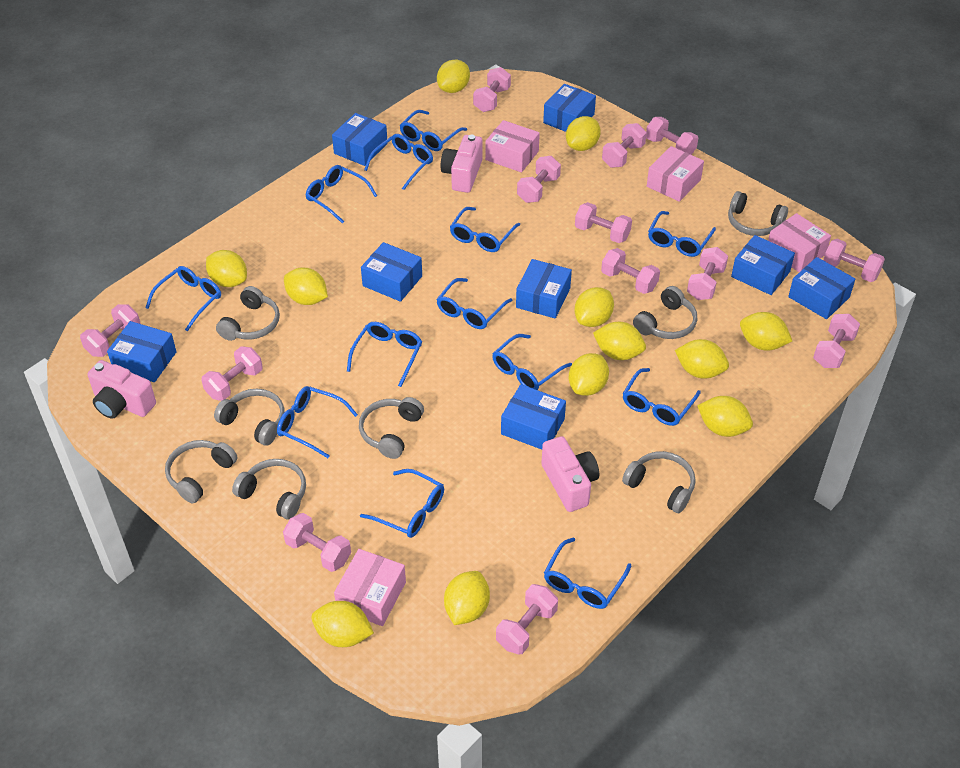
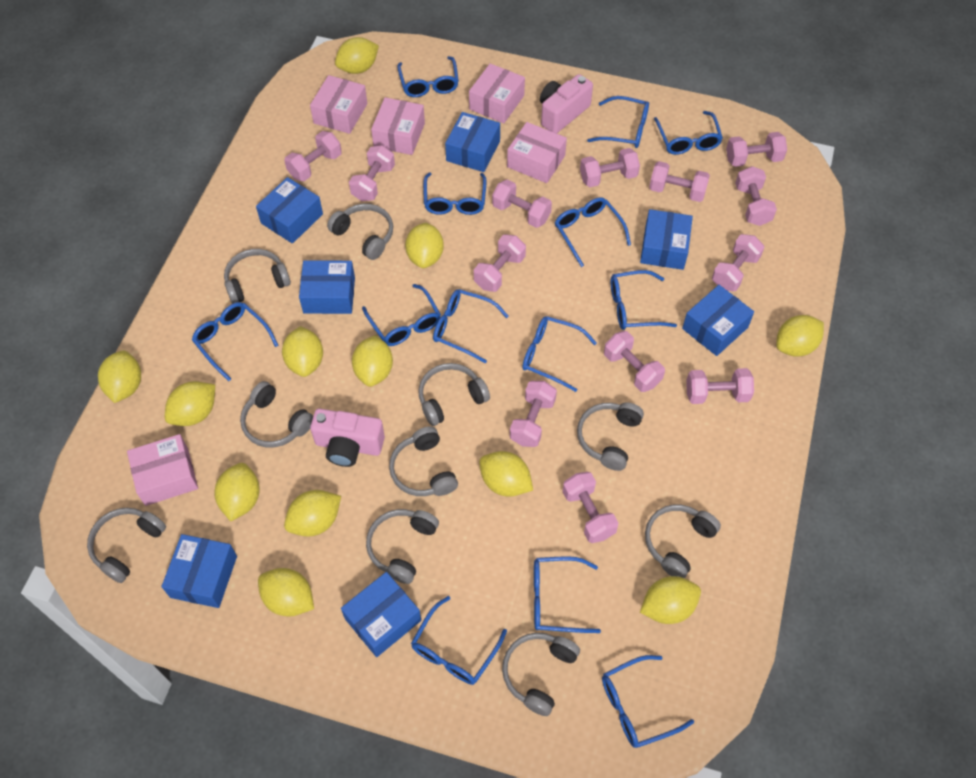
blue box: 8 -> 7
grey headphones: 8 -> 10
pink box: 4 -> 5
pink camera: 3 -> 2

